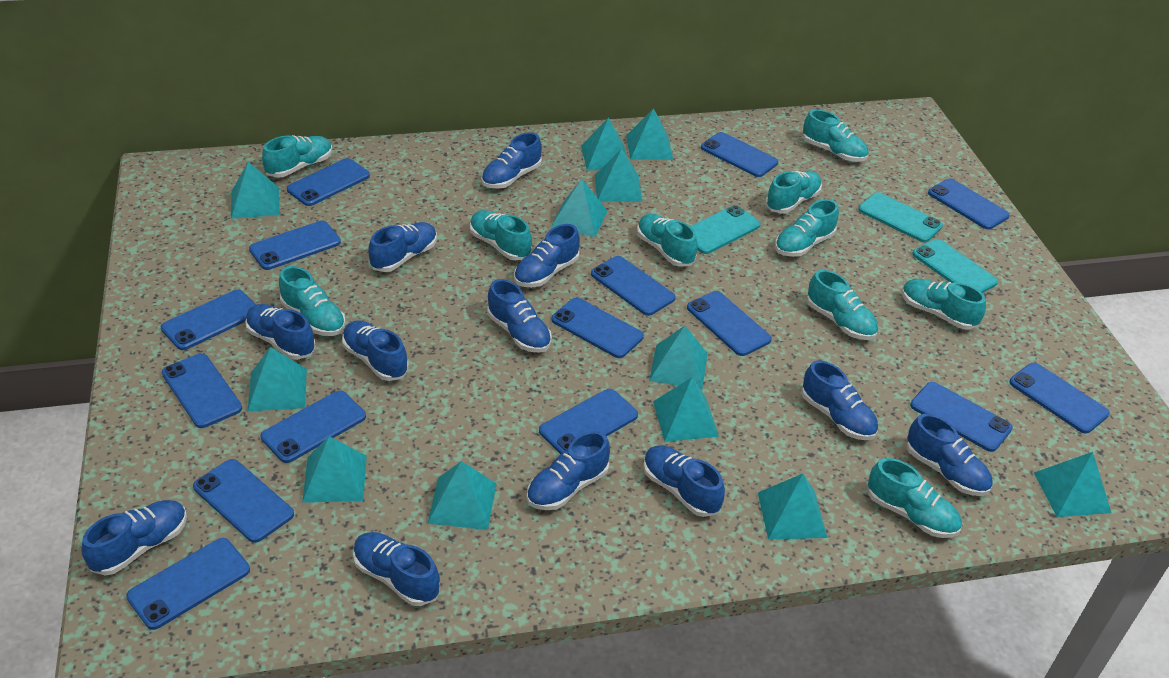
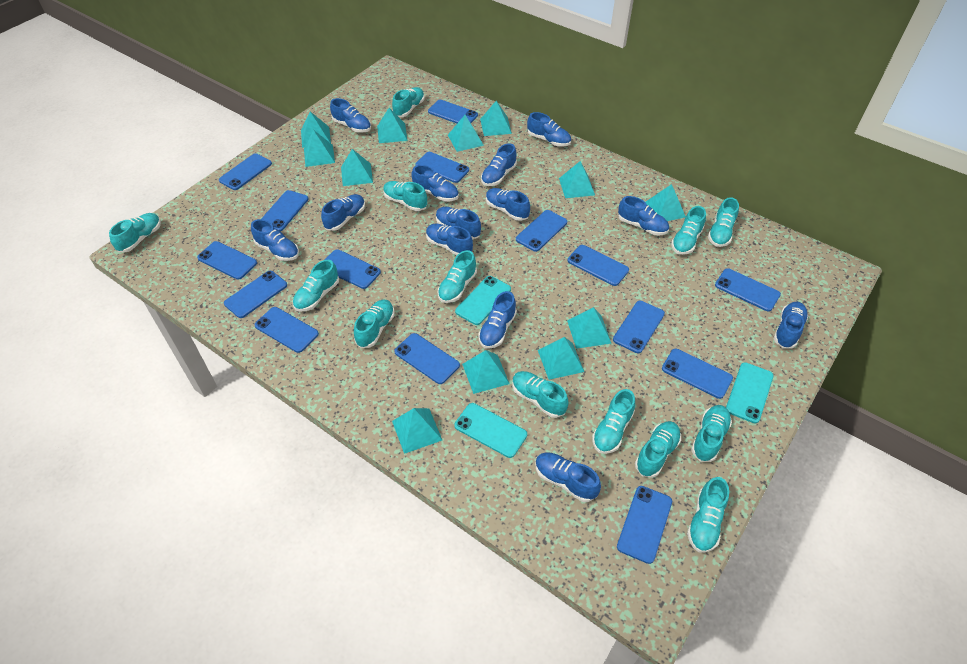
blue shoe: 12 -> 13
turquoise shoe: 10 -> 13

